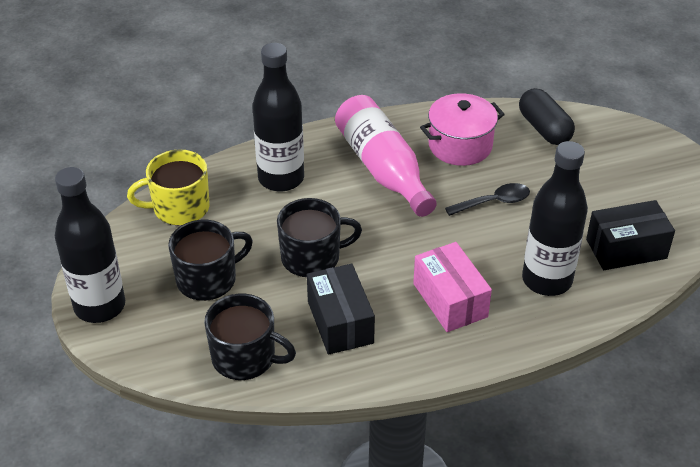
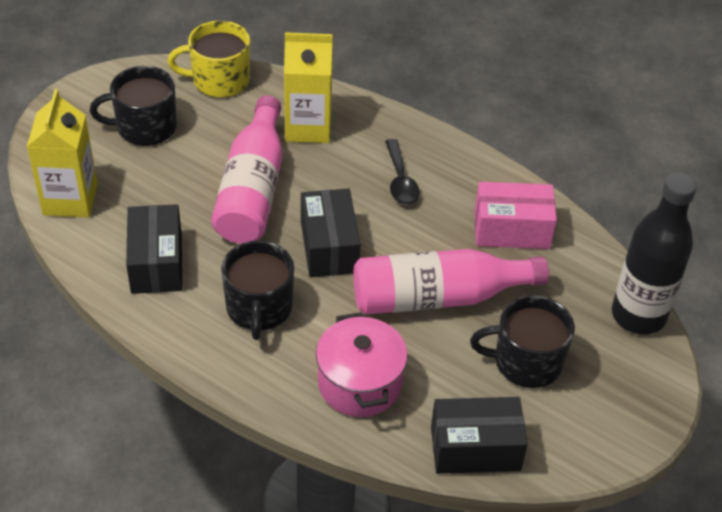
black bottle: 3 -> 1
black box: 2 -> 3
black capsule: 1 -> 0
pink bottle: 1 -> 2
yellow carton: 0 -> 2

